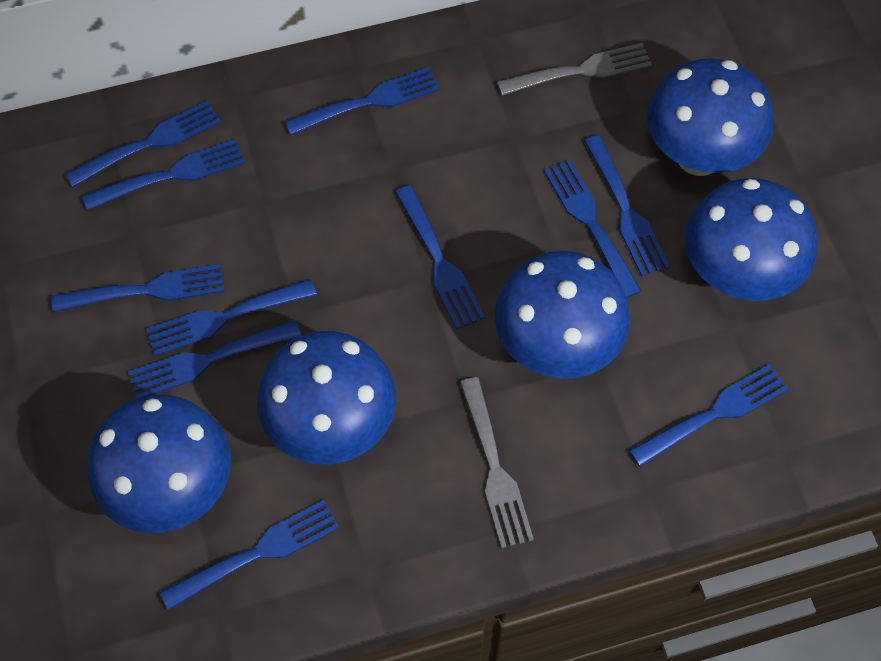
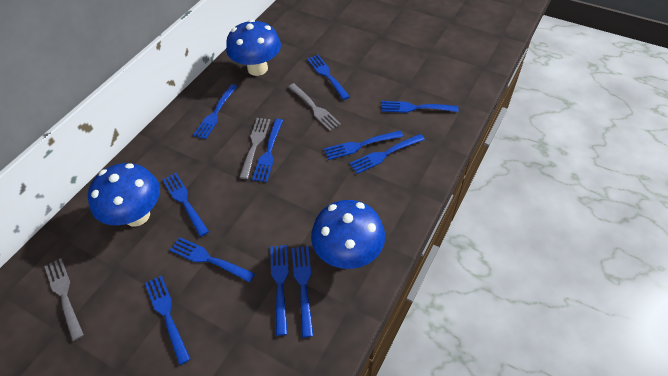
blue mushroom: 5 -> 3
grey fork: 2 -> 3

